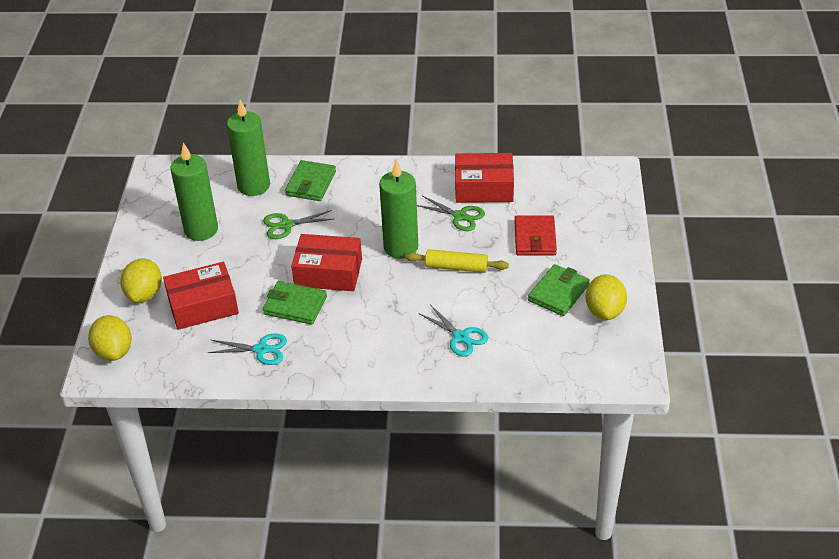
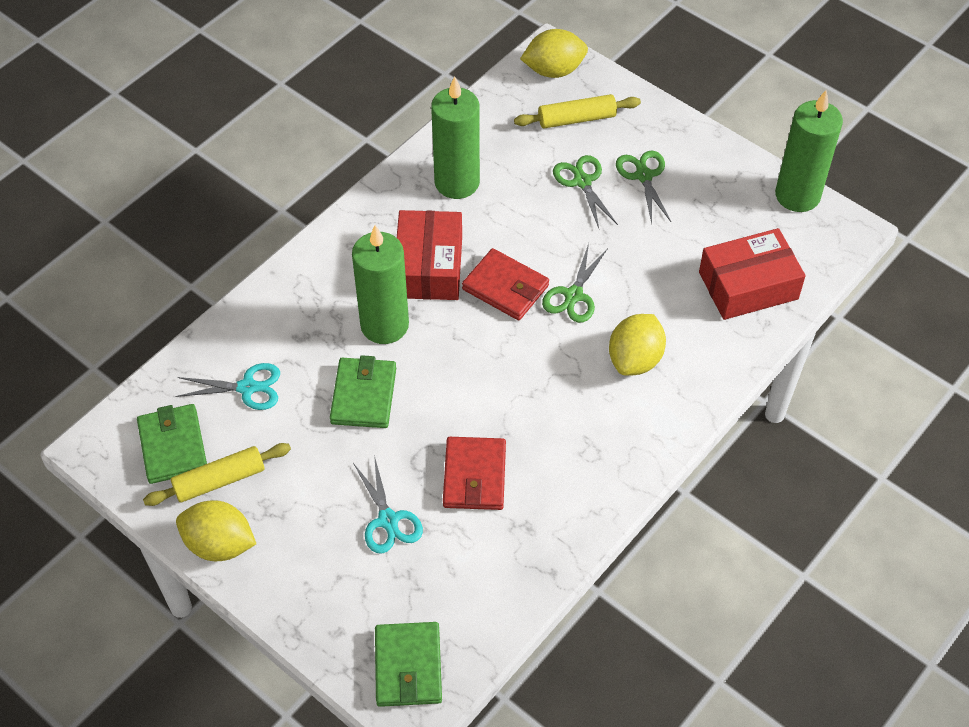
green scissors: 2 -> 3
red box: 3 -> 2
red wallet: 1 -> 2
yellow rolling pin: 1 -> 2

